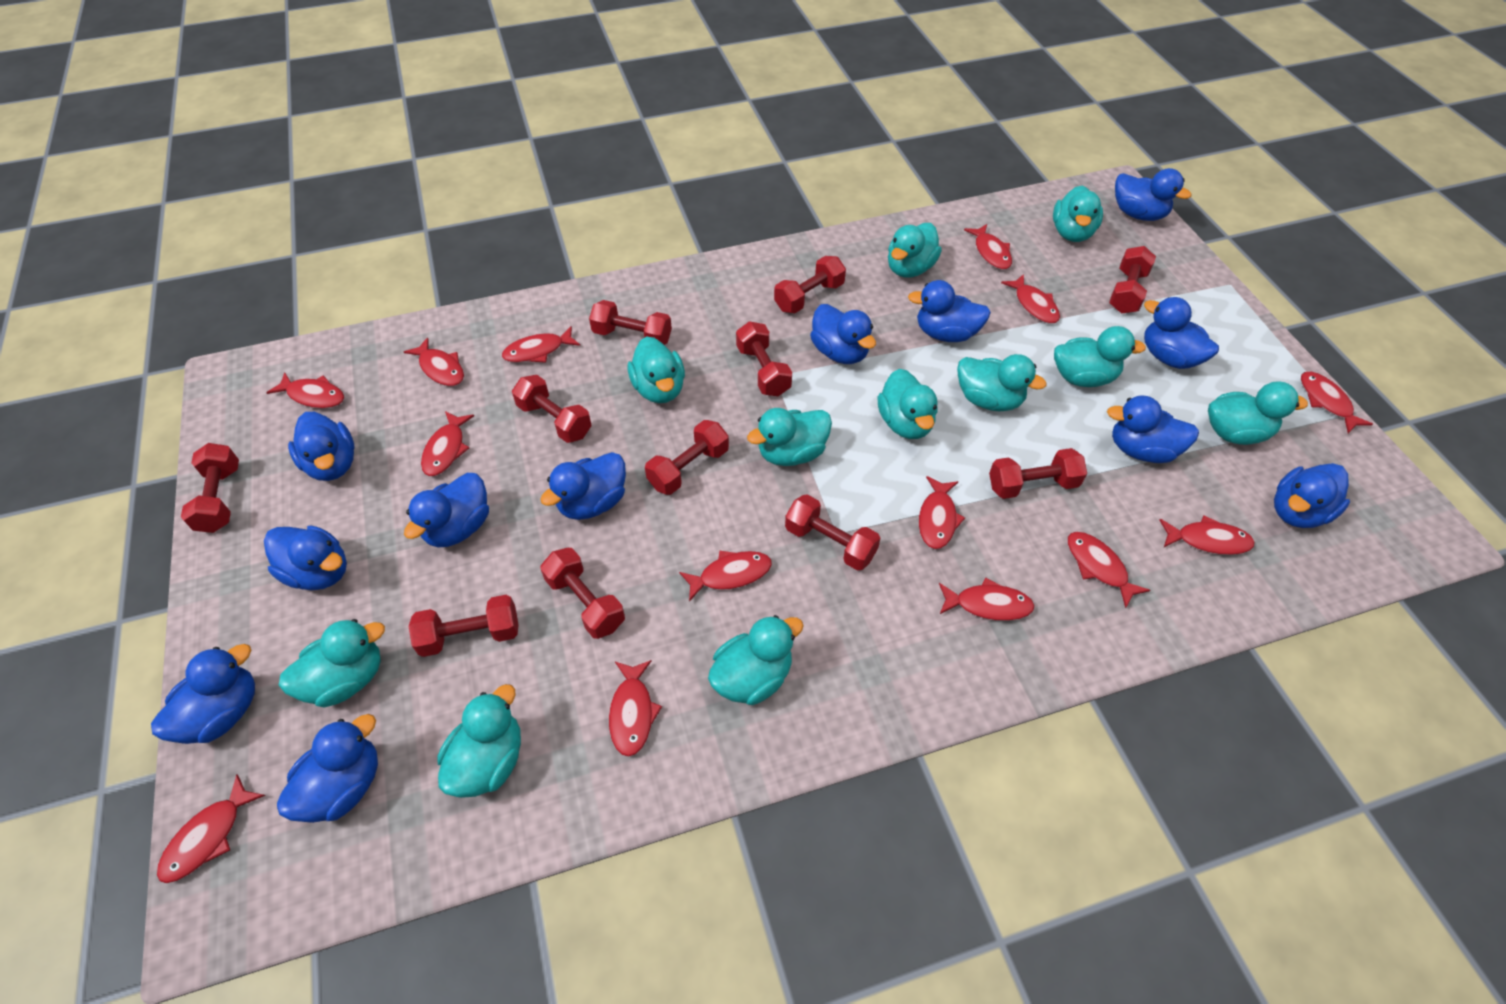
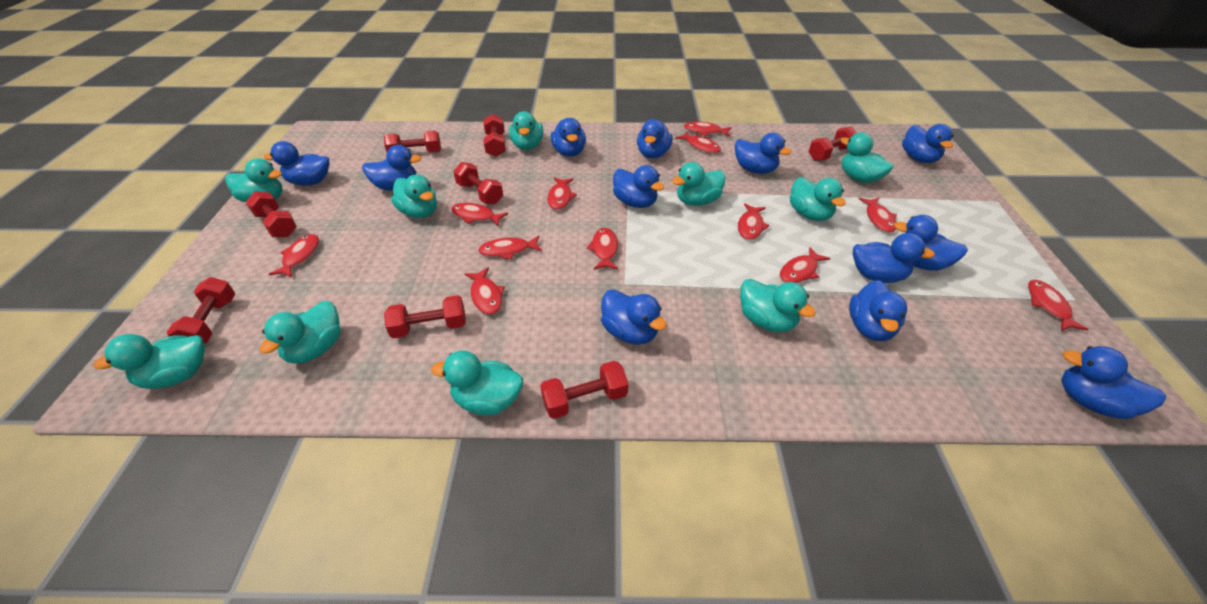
red dumbbell: 11 -> 8
red fish: 14 -> 12
turquoise duck: 11 -> 10

